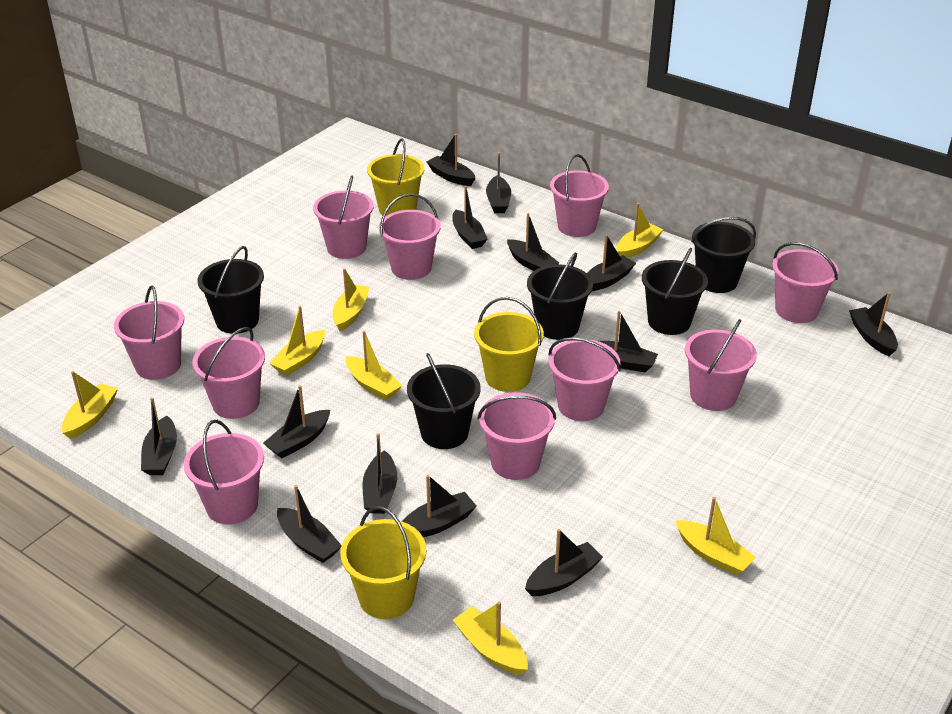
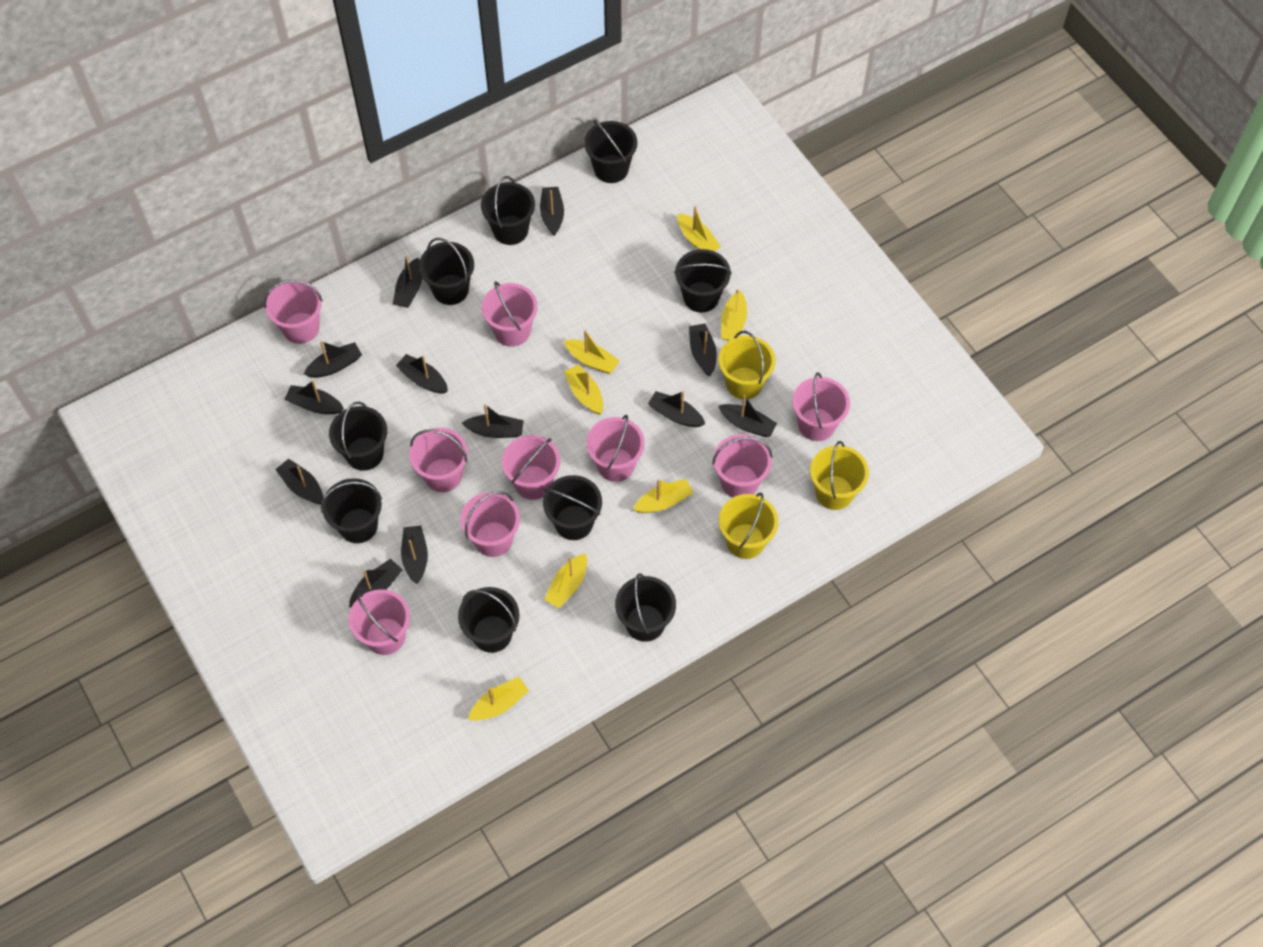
black boat: 13 -> 12
black bucket: 5 -> 9
pink bucket: 10 -> 9

